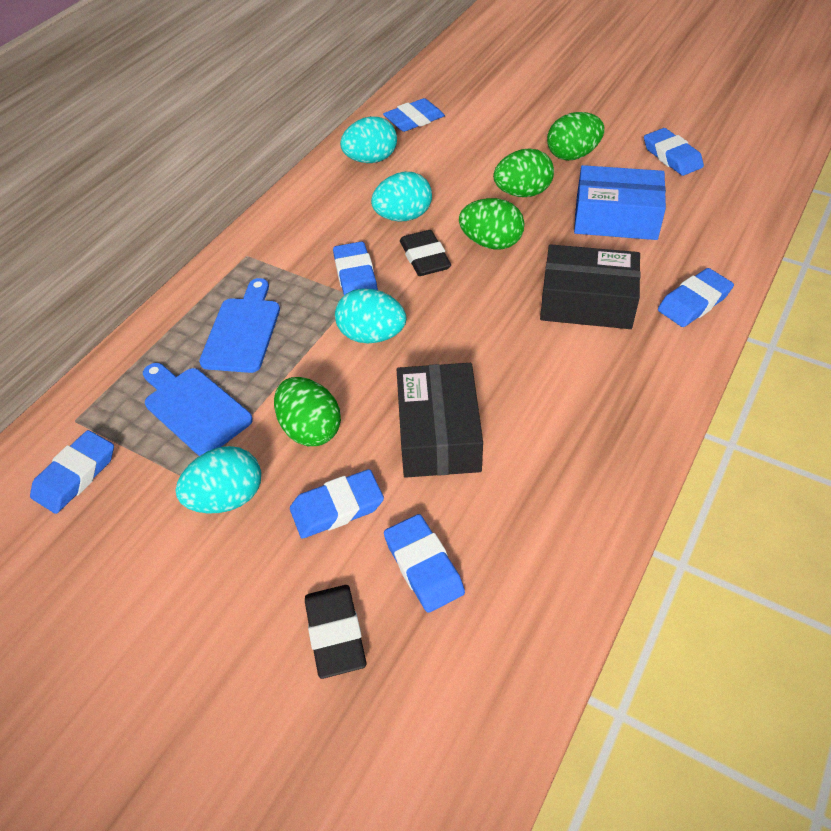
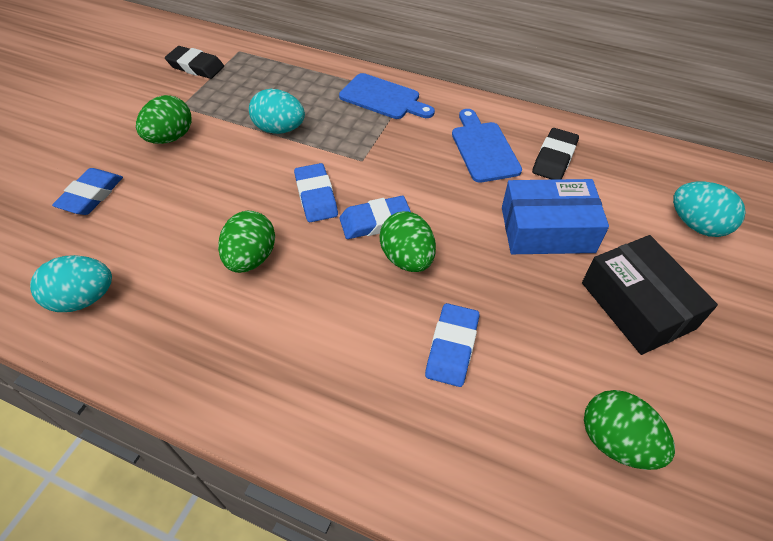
black box: 2 -> 1
blue eraser: 7 -> 4
turquoise egg: 4 -> 3

